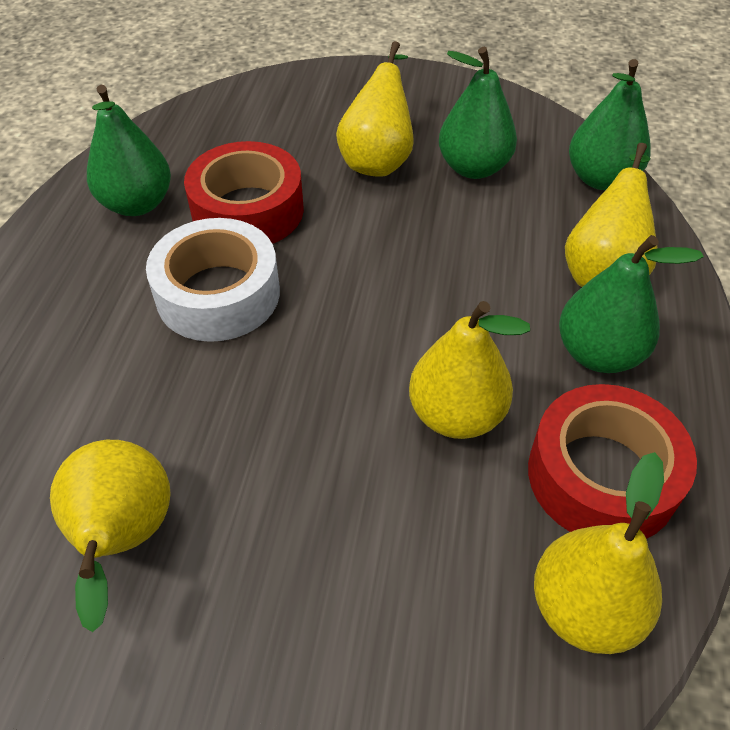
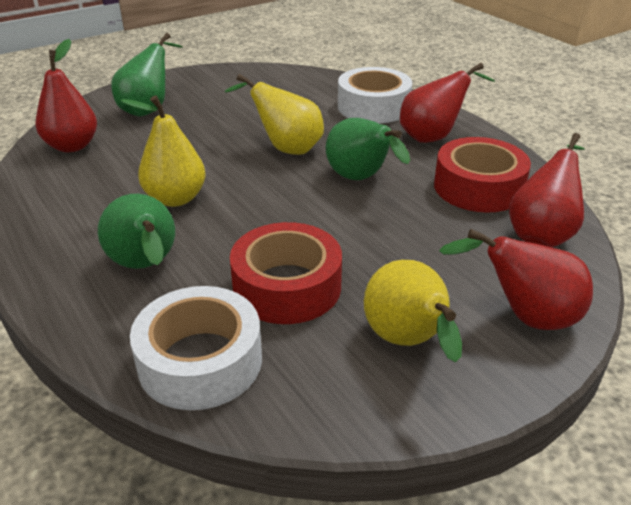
green pear: 4 -> 3
red pear: 0 -> 4
white tape: 1 -> 2
yellow pear: 5 -> 3

